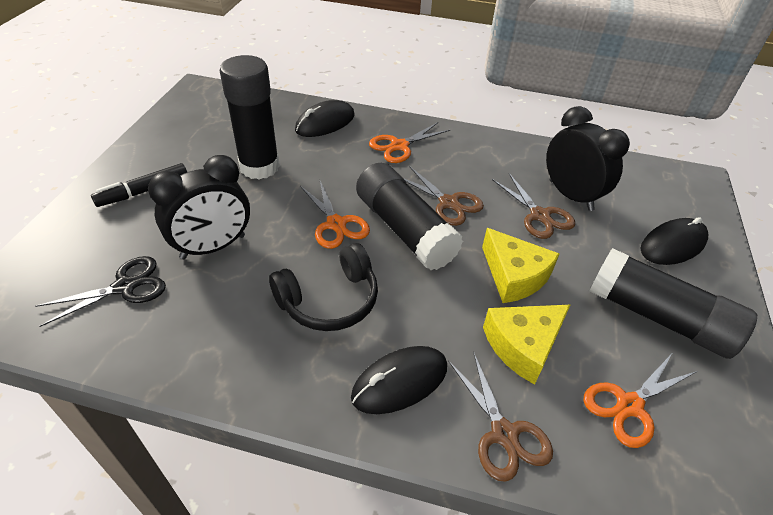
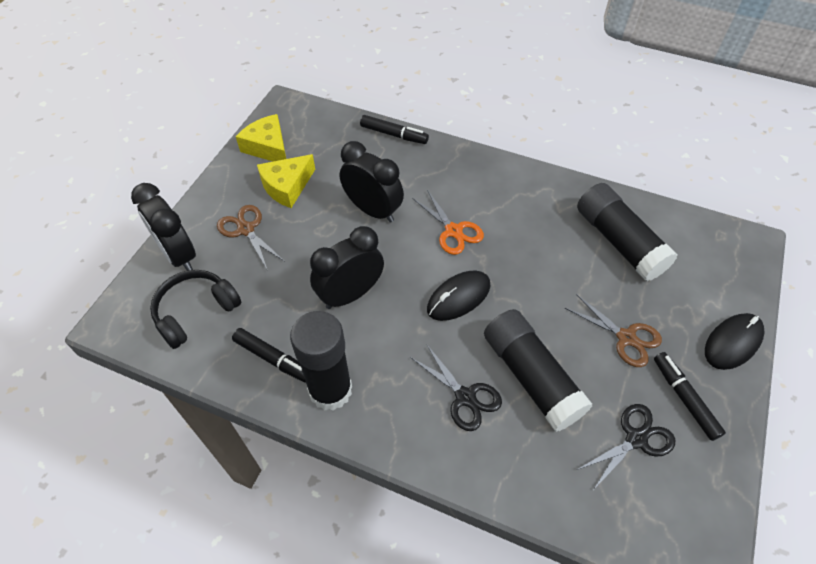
black clock: 2 -> 3
black marker: 1 -> 3
black mouse: 3 -> 2
black scissors: 1 -> 2
brown scissors: 3 -> 2
orange scissors: 3 -> 1

